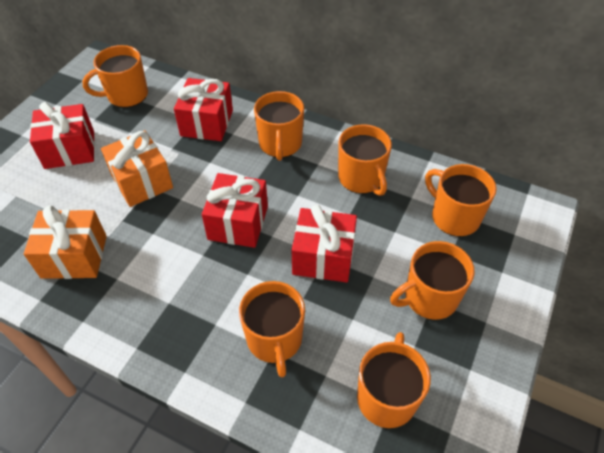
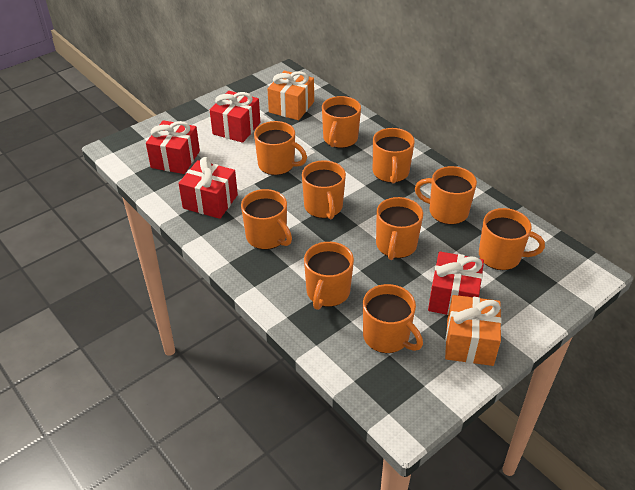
orange mug: 7 -> 10

